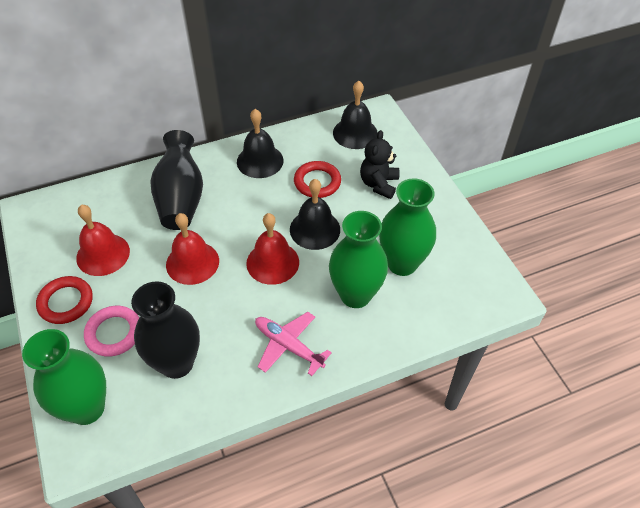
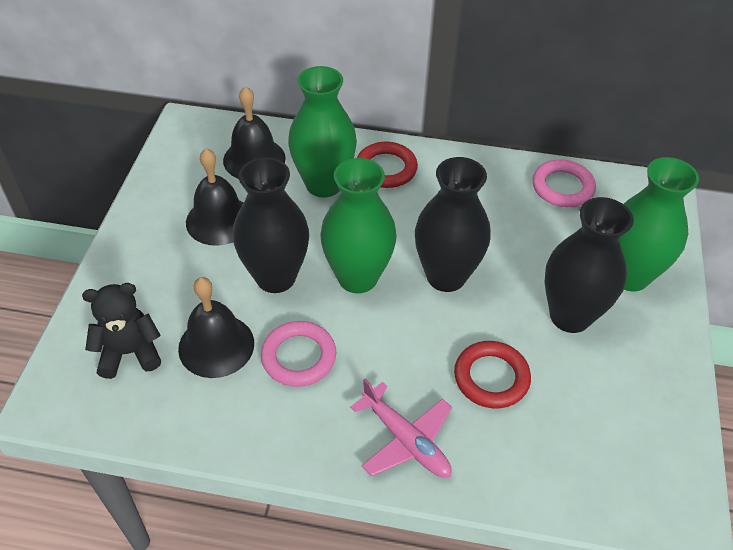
black vase: 2 -> 3
pink ring: 1 -> 2
red bell: 3 -> 0

